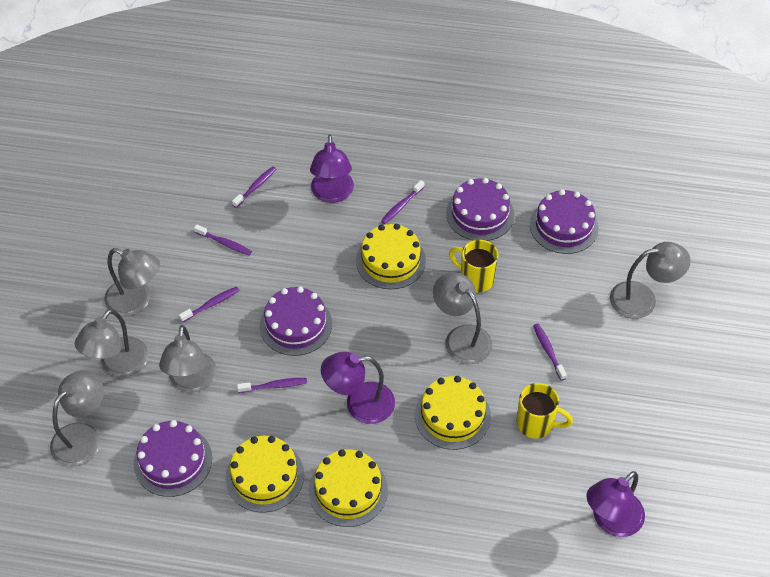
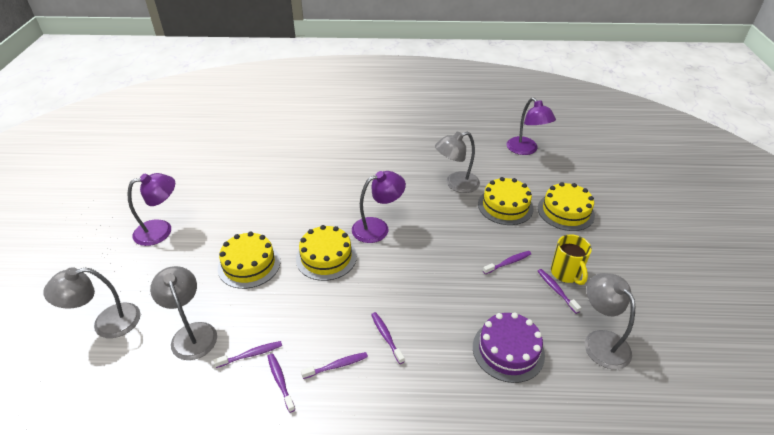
grey lamp: 6 -> 4
purple cake: 4 -> 1
yellow mug: 2 -> 1

